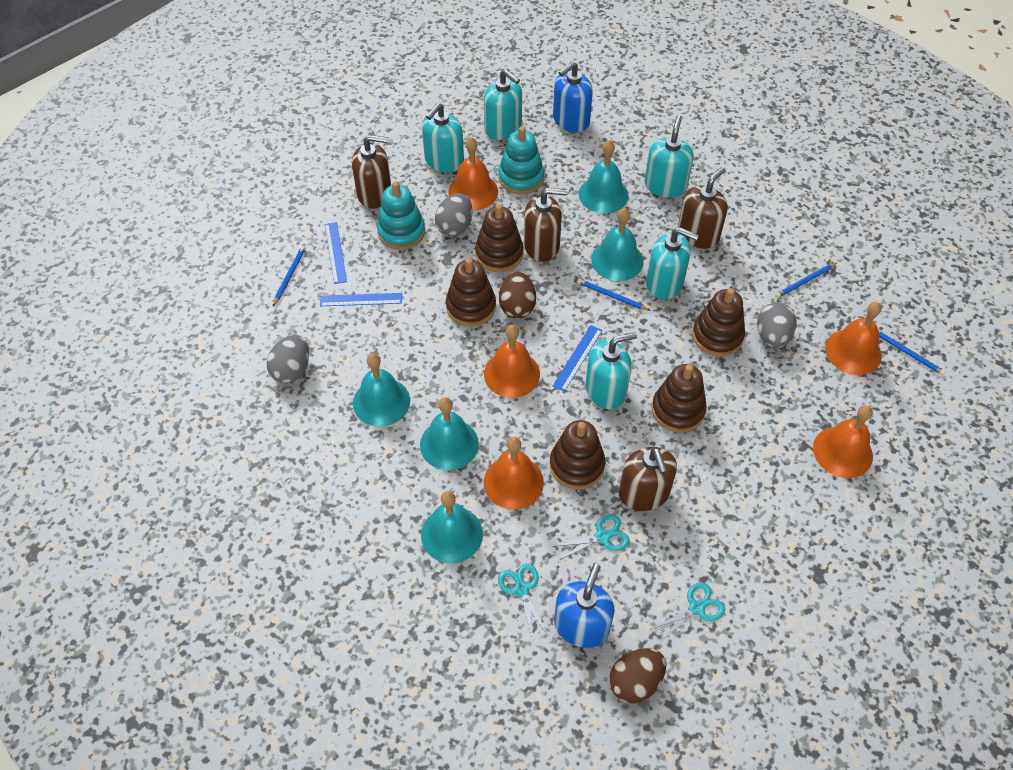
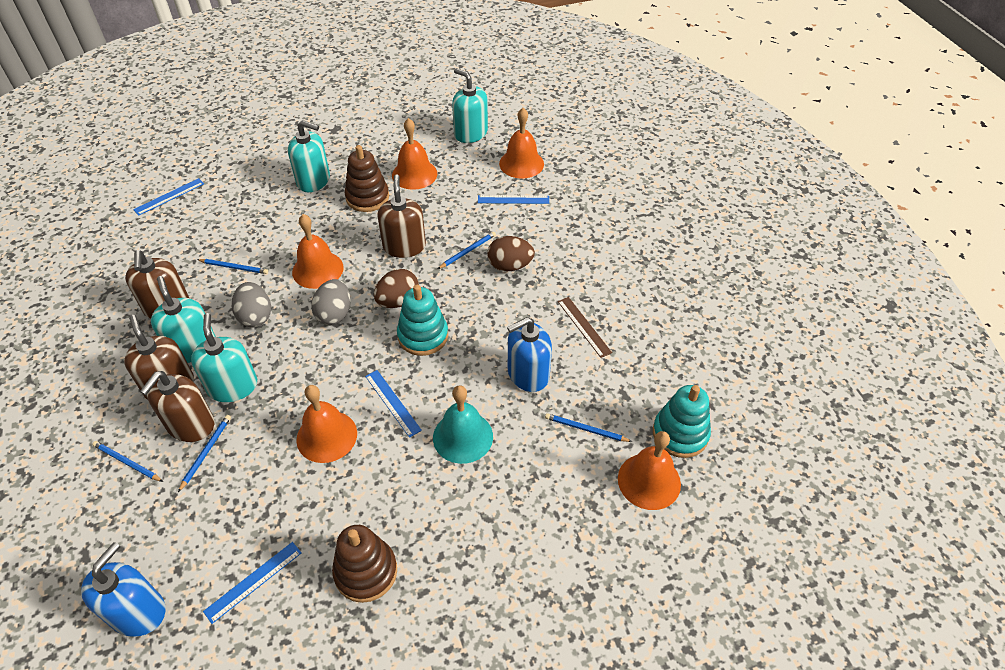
blue pencil: 4 -> 5
blue ruler: 3 -> 4
brown ruler: 0 -> 1
brown stacking toy: 5 -> 2
grey egg: 3 -> 2
turquoise bell: 5 -> 1
turquoise scissors: 3 -> 0
turquoise soap dispenser: 5 -> 4

